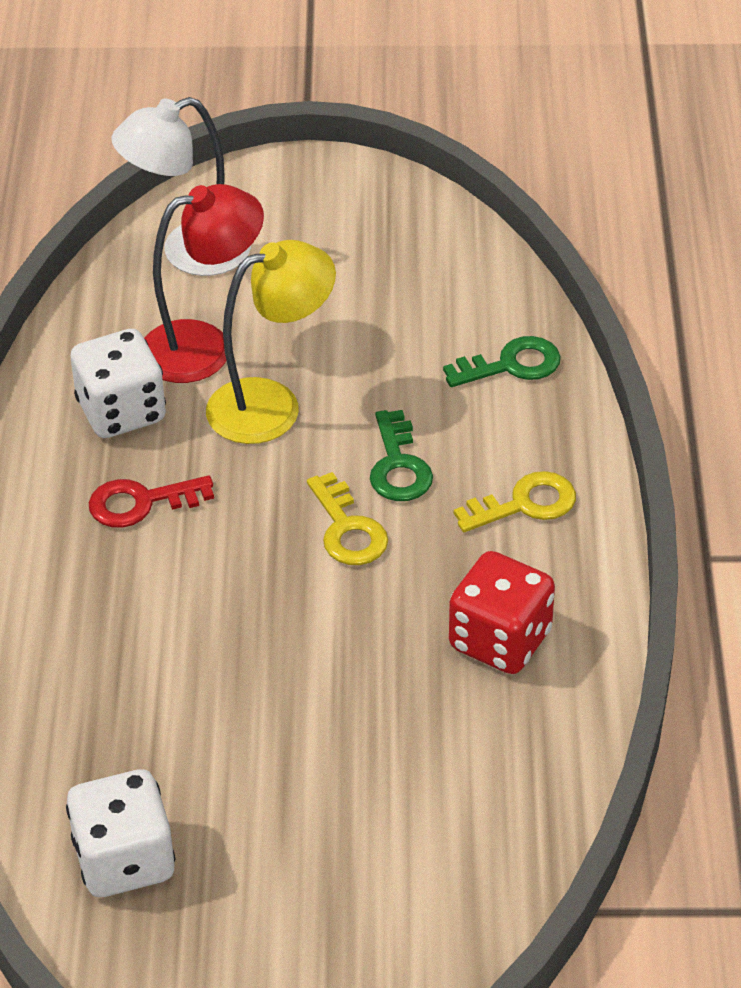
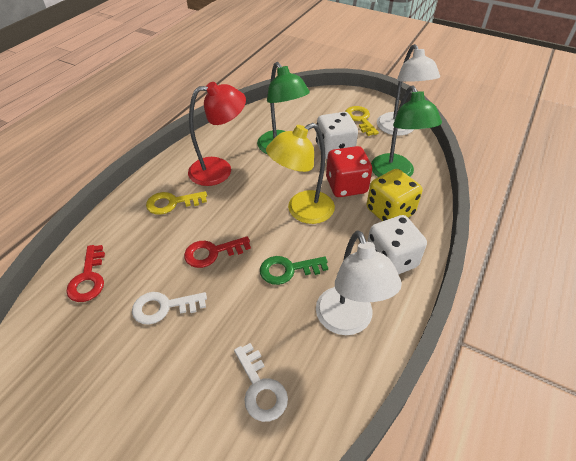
green key: 2 -> 1
green lamp: 0 -> 2
red key: 1 -> 2
white key: 0 -> 2
white lamp: 1 -> 2
yellow dice: 0 -> 1

